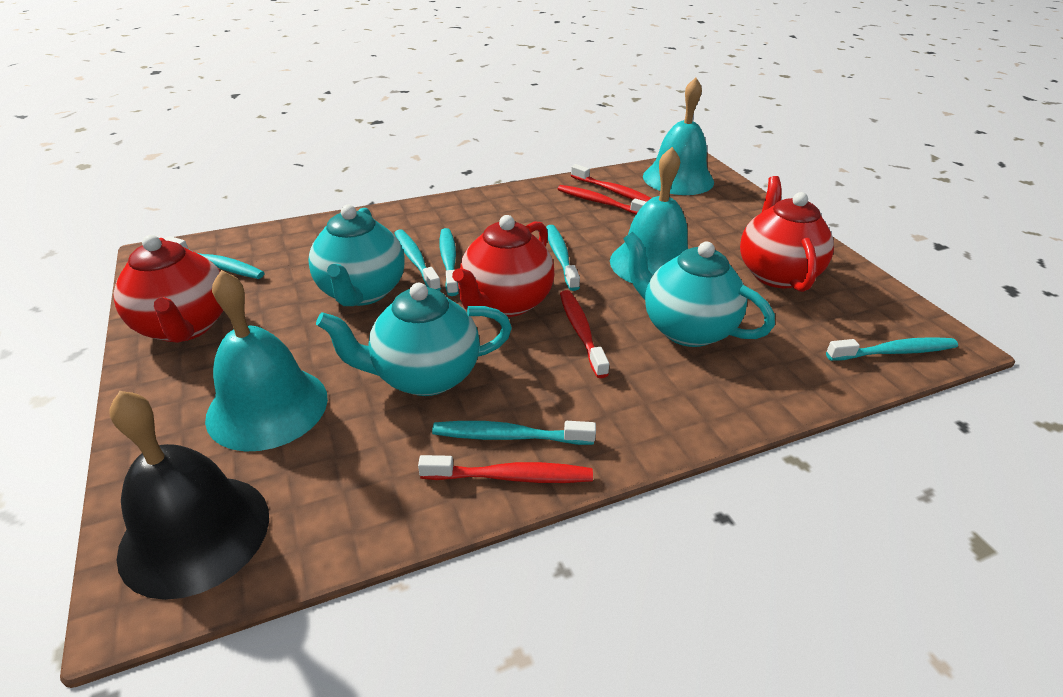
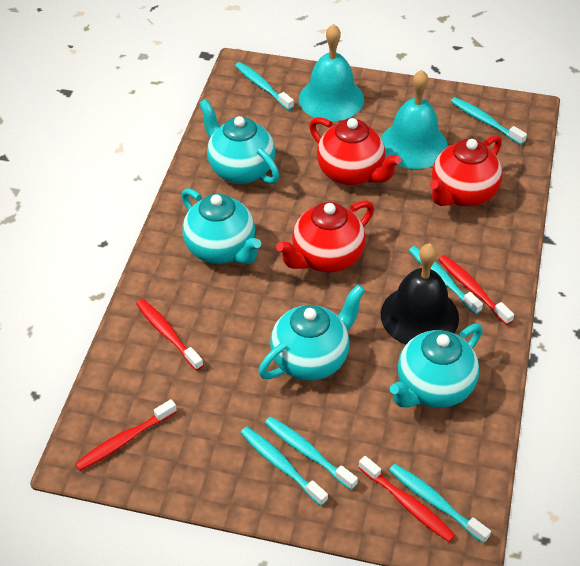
turquoise bell: 3 -> 2
turquoise teapot: 3 -> 4

